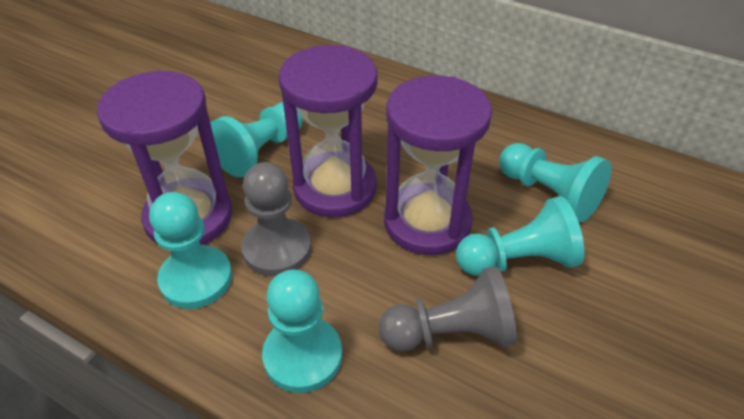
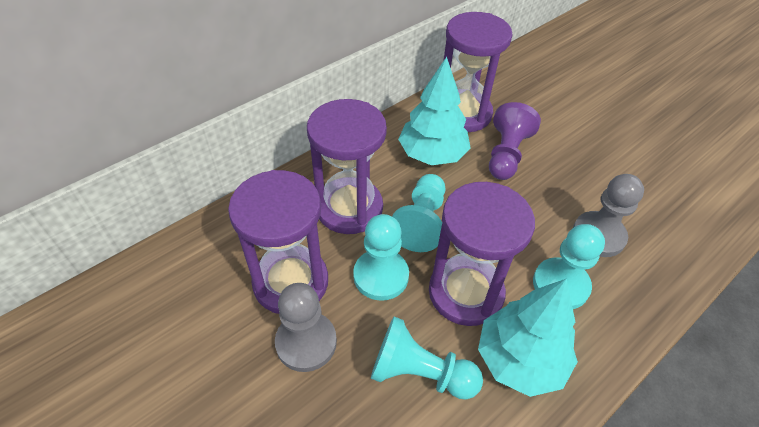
purple hourglass: 3 -> 4
purple pawn: 0 -> 1
turquoise pawn: 5 -> 4
turquoise tree: 0 -> 2

